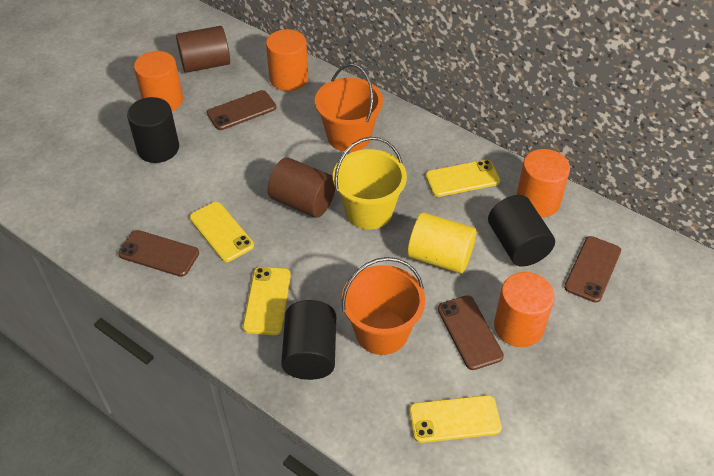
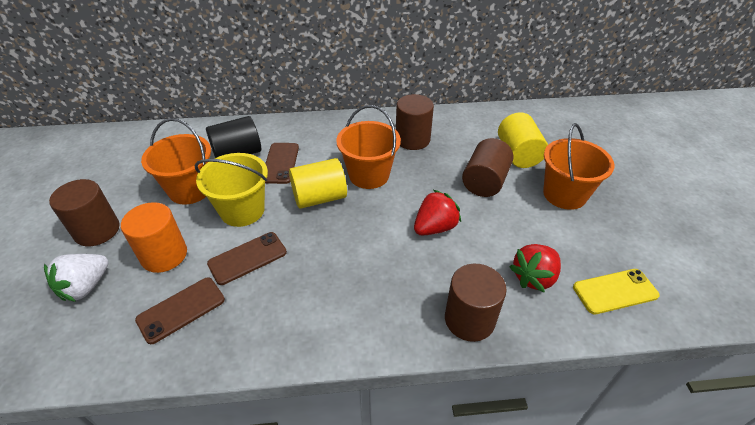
black cylinder: 3 -> 1
brown cylinder: 2 -> 4
brown phone: 4 -> 3
orange bucket: 2 -> 3
orange cylinder: 4 -> 1
red strawberry: 0 -> 2
white strawberry: 0 -> 1
yellow cylinder: 1 -> 2
yellow phone: 4 -> 1

